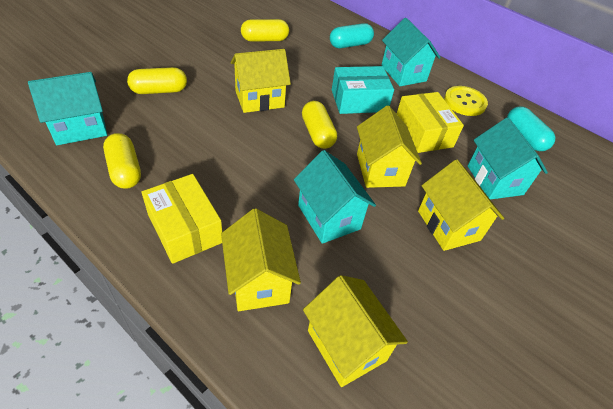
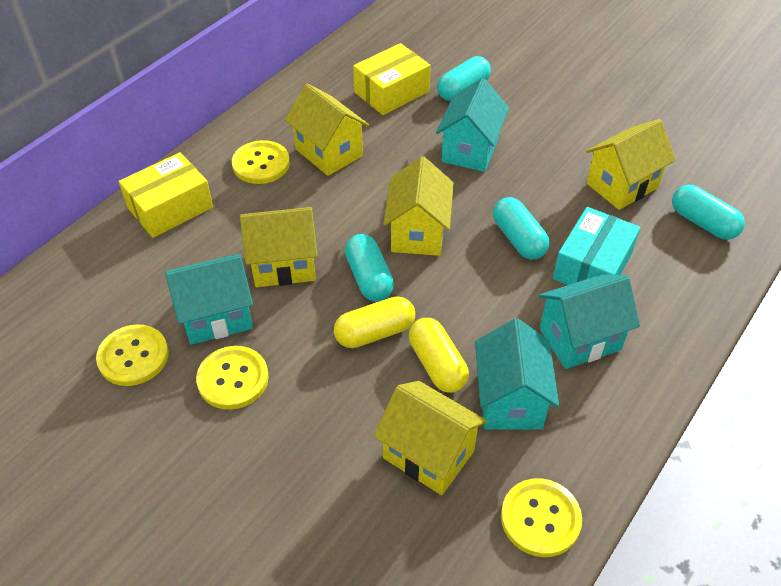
turquoise capsule: 2 -> 4
yellow button: 1 -> 4
yellow capsule: 4 -> 2

